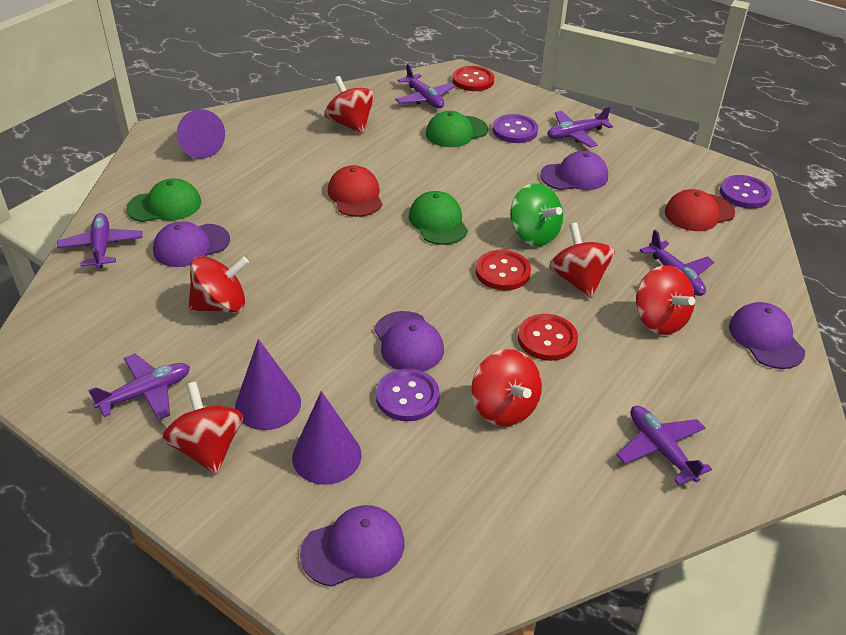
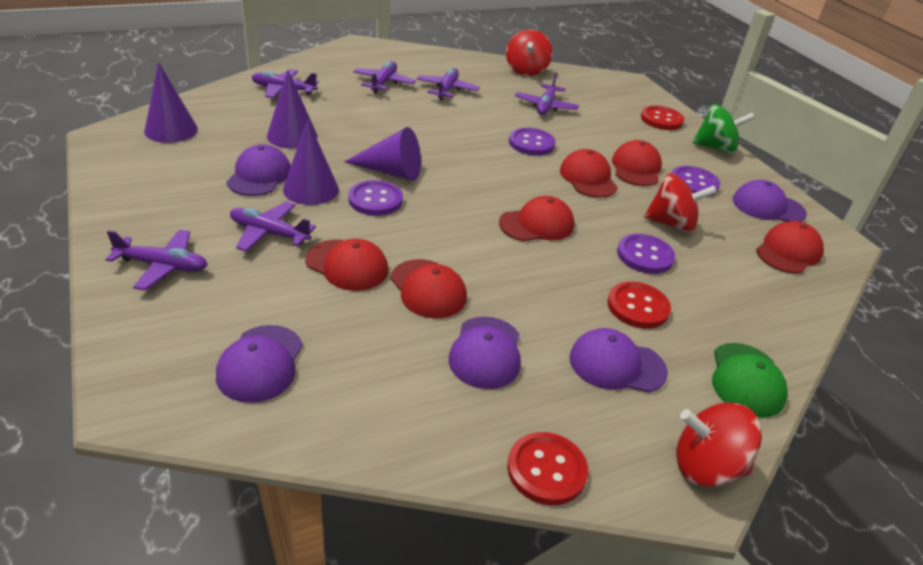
green cap: 3 -> 1
purple button: 3 -> 4
purple cone: 3 -> 4
red cap: 2 -> 6
red spinning top: 6 -> 3

